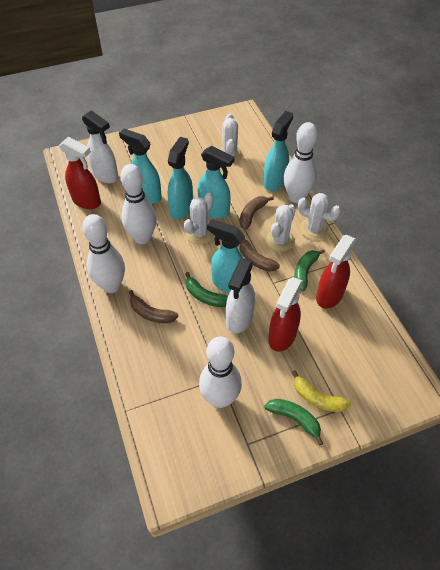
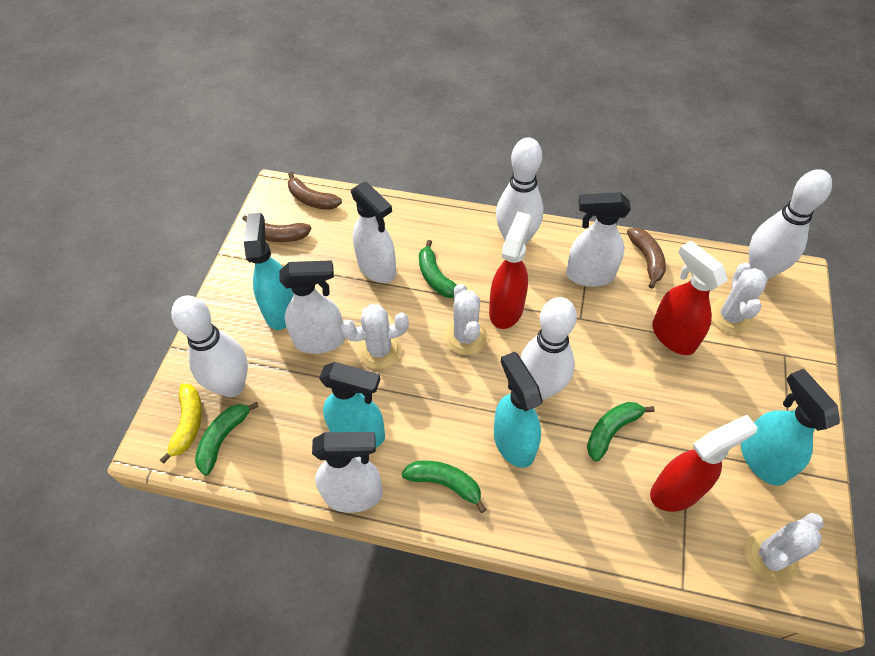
green banana: 3 -> 4
turquoise spray bottle: 5 -> 4
white spray bottle: 2 -> 4

